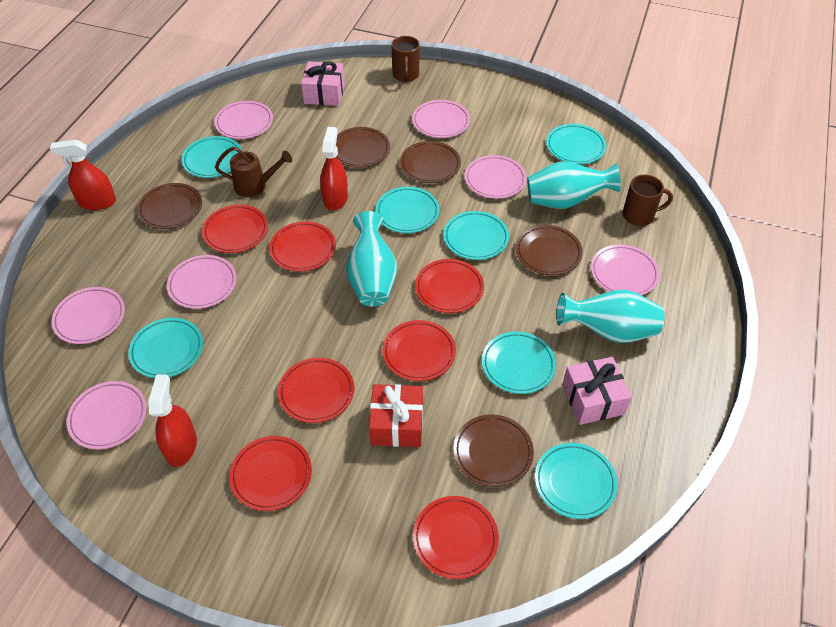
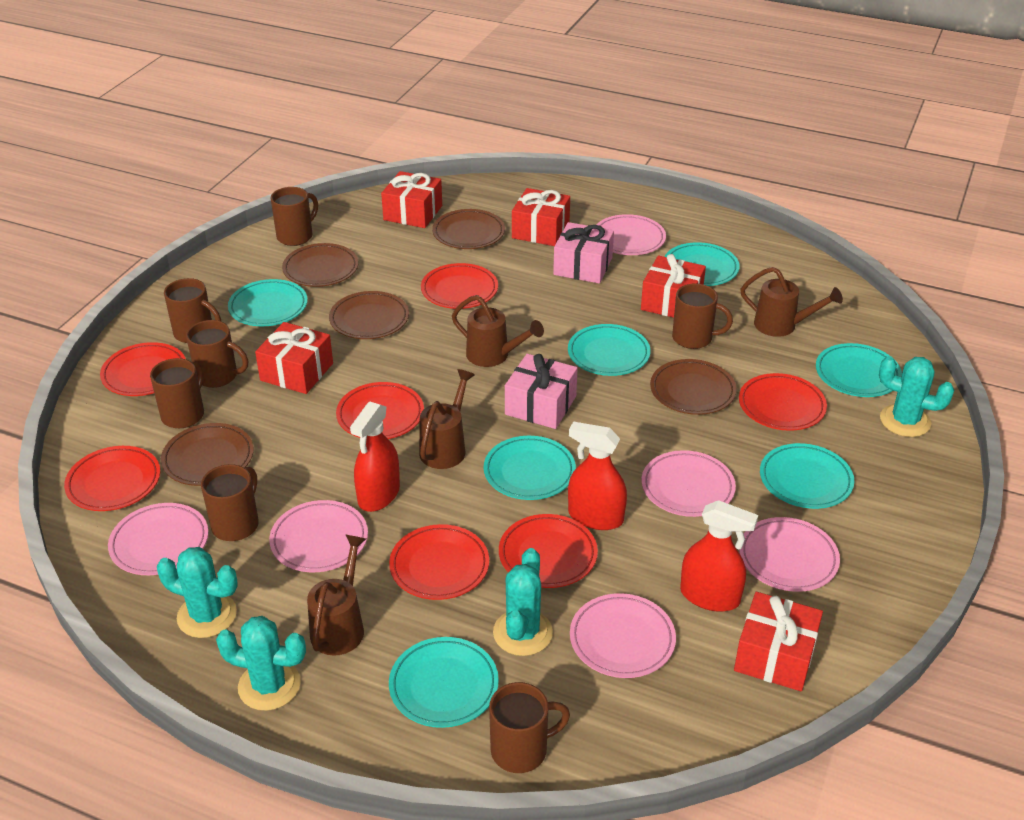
brown mug: 2 -> 7
brown watering can: 1 -> 4
pink plate: 7 -> 6
red gift: 1 -> 5
turquoise cactus: 0 -> 4
turquoise vase: 3 -> 0

